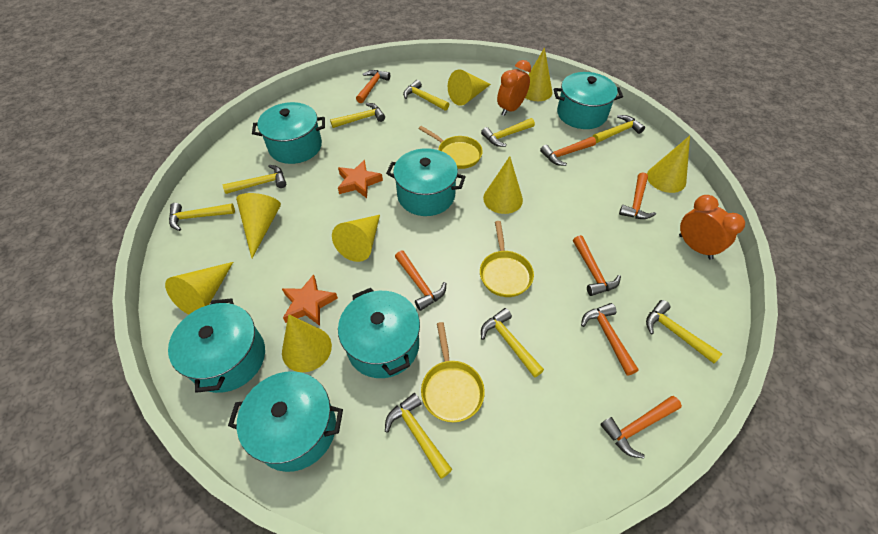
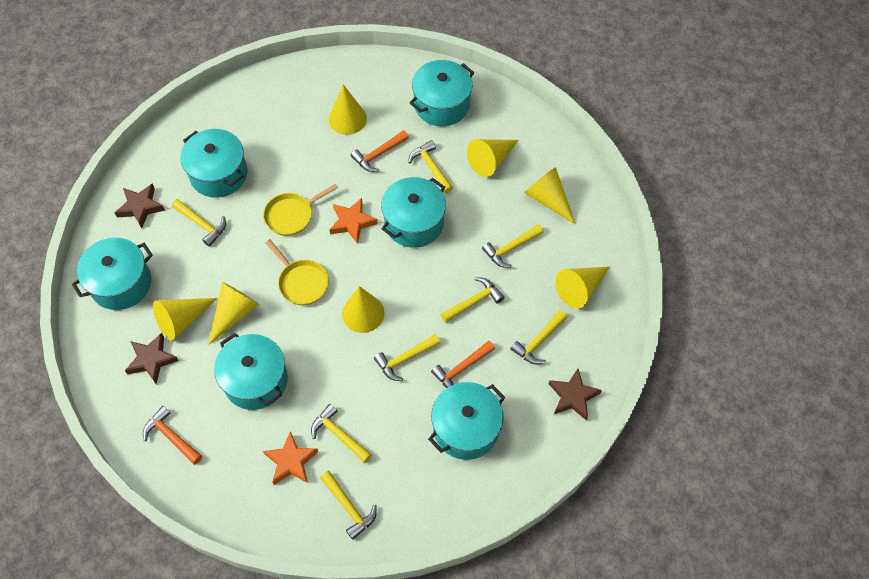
brown star: 0 -> 3
orange clock: 2 -> 0
orange hammer: 7 -> 3
yellow cone: 8 -> 7
yellow hammer: 9 -> 8
yellow pan: 3 -> 2

